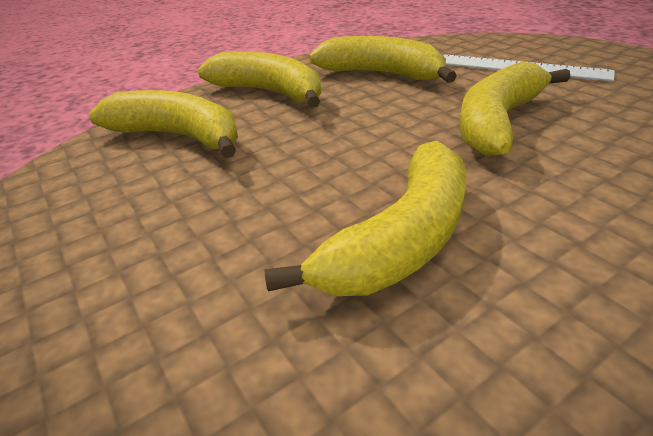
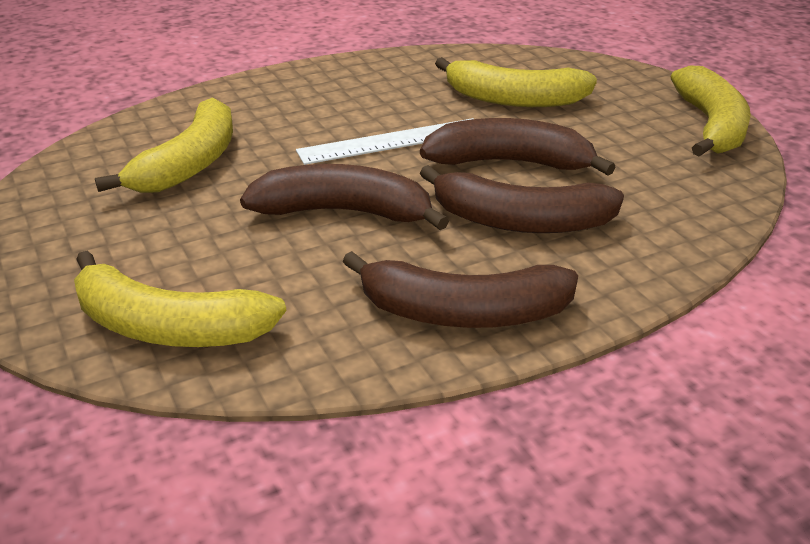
brown banana: 0 -> 4
yellow banana: 5 -> 4

